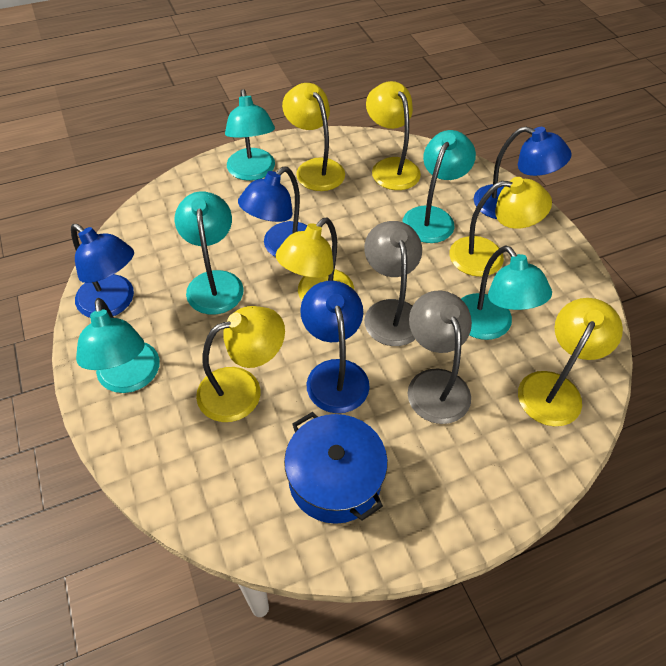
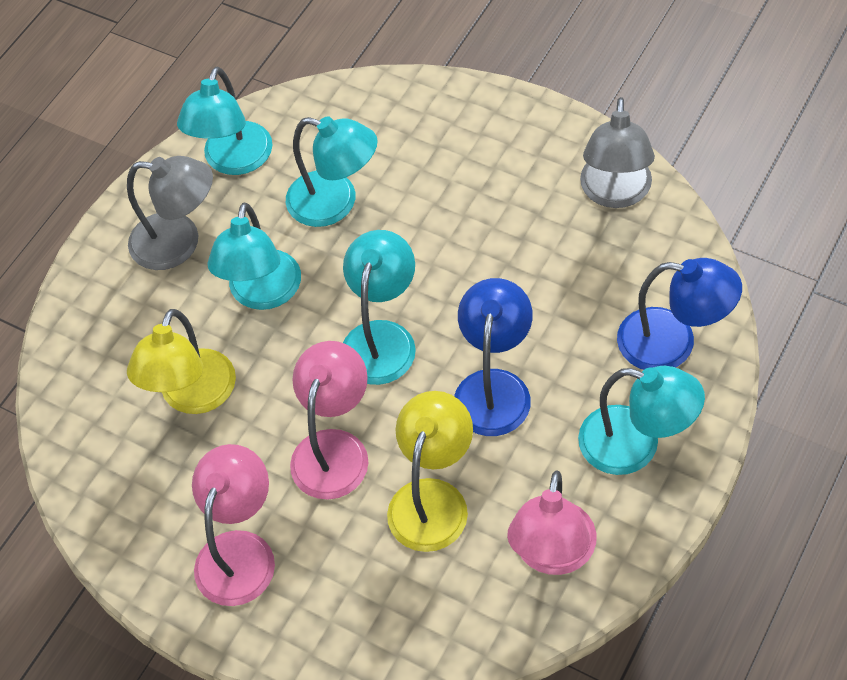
blue lamp: 4 -> 2
blue pot: 1 -> 0
pink lamp: 0 -> 3
yellow lamp: 6 -> 2

